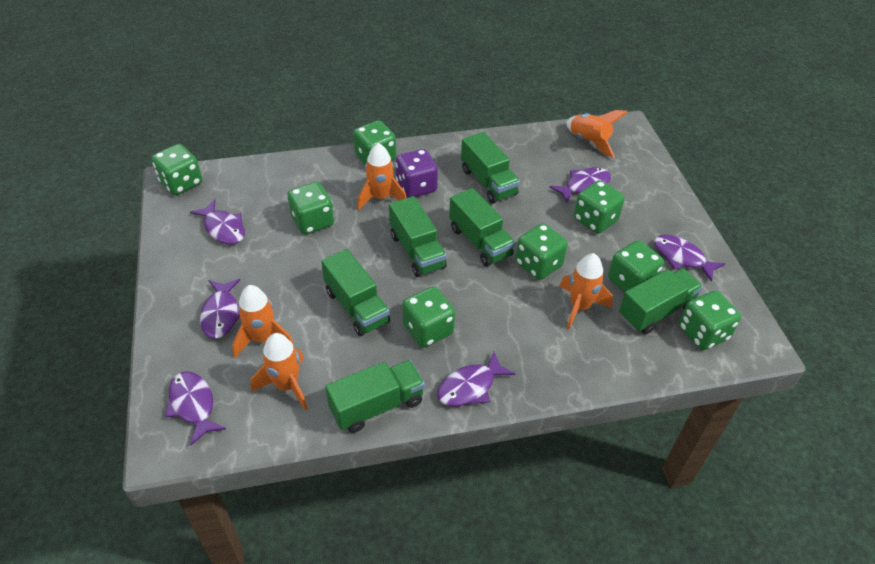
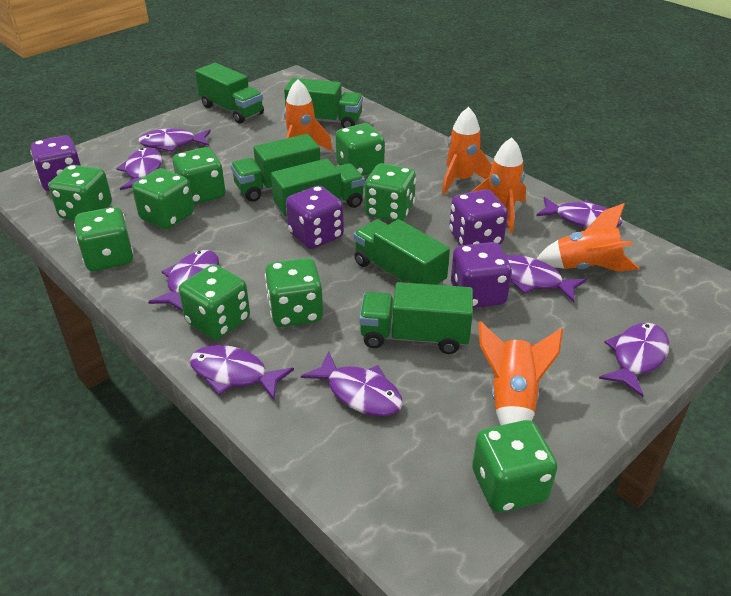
green dice: 8 -> 9
purple dice: 1 -> 4
purple fish: 6 -> 8

